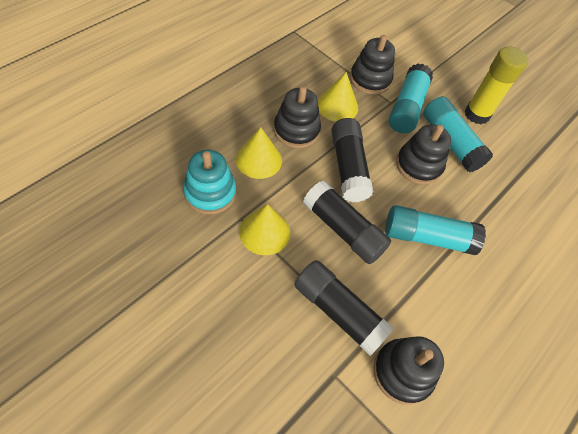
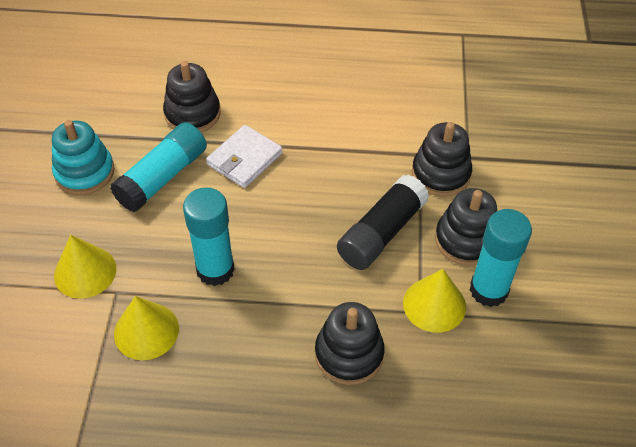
black glue stick: 3 -> 1
white wallet: 0 -> 1
yellow glue stick: 1 -> 0

